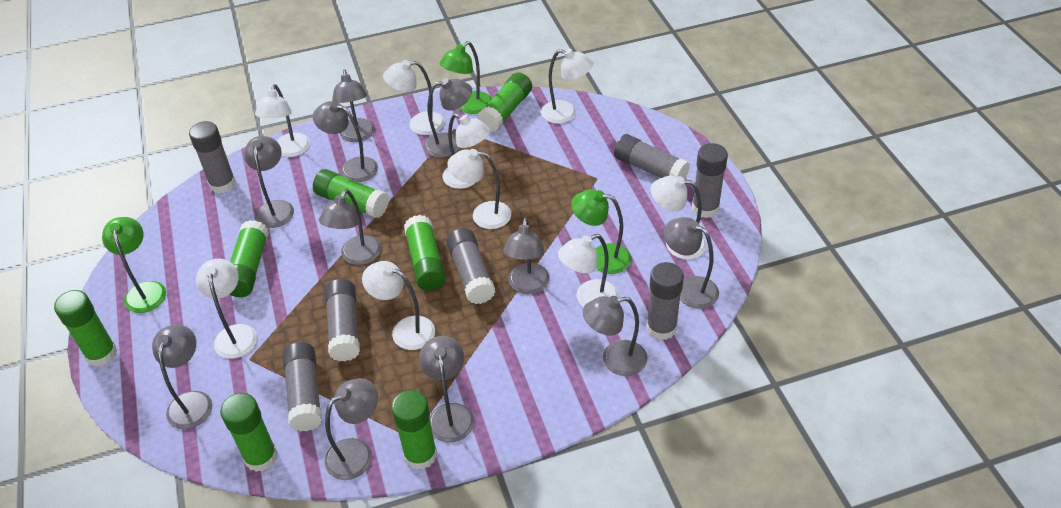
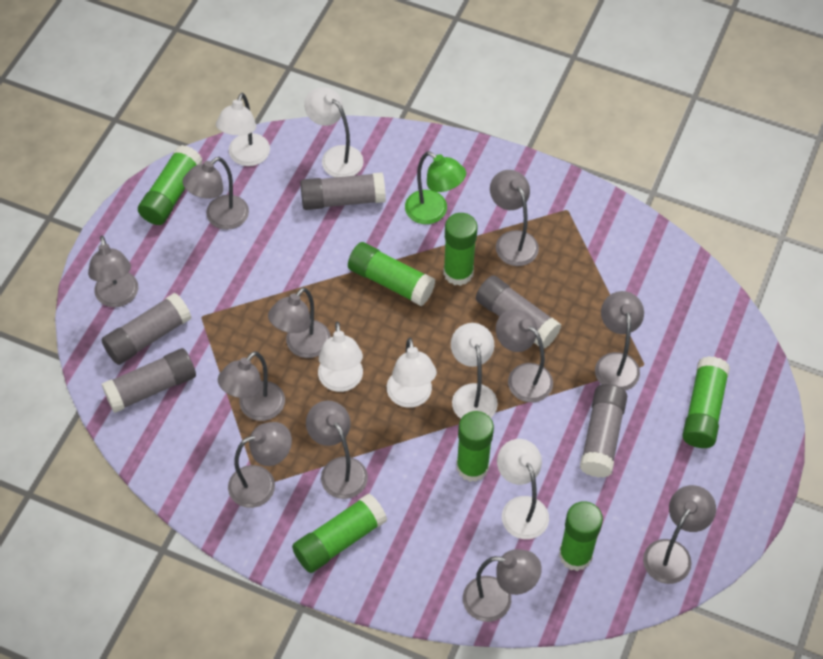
green lamp: 3 -> 1
grey glue stick: 7 -> 5
white lamp: 9 -> 6

